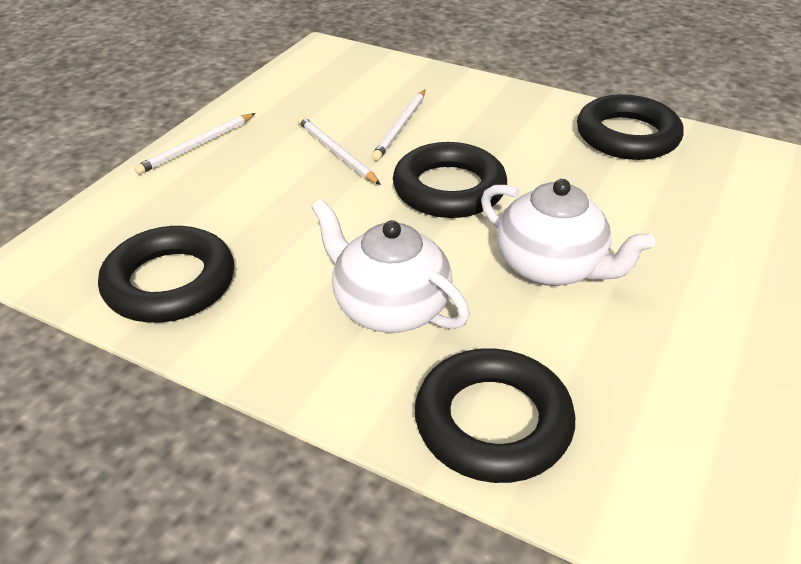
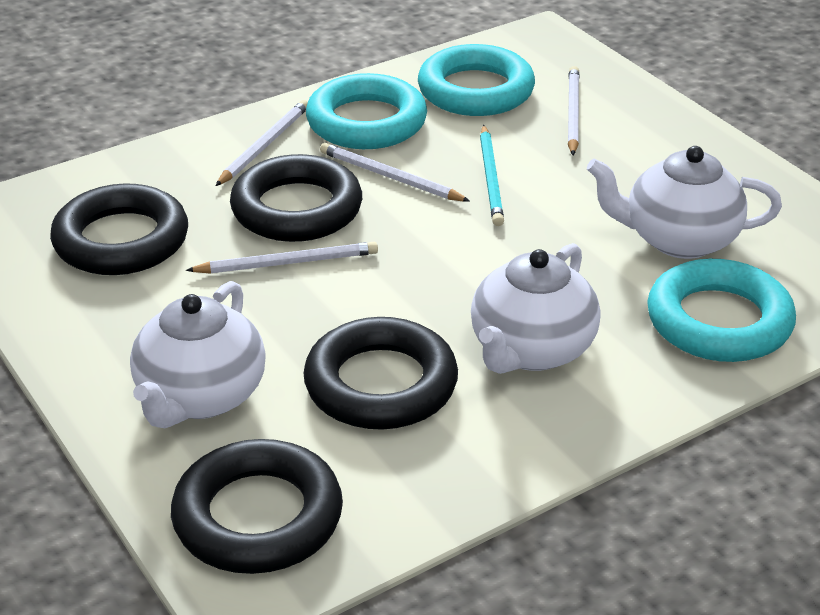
turquoise pencil: 0 -> 1
turquoise ring: 0 -> 3
white pencil: 3 -> 4
white teapot: 2 -> 3

